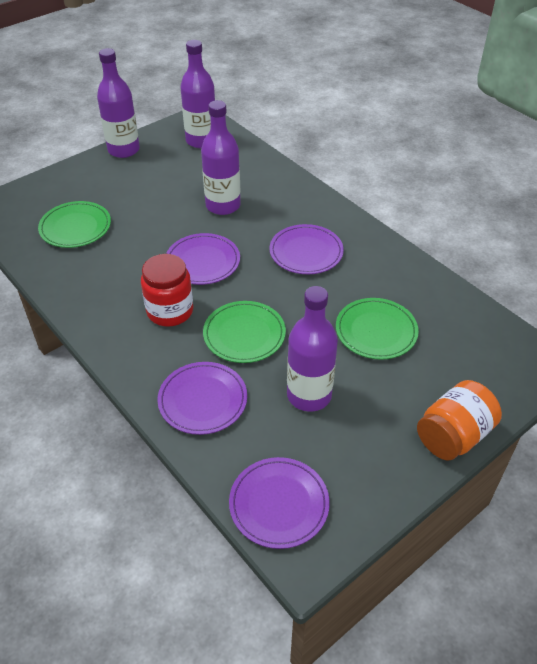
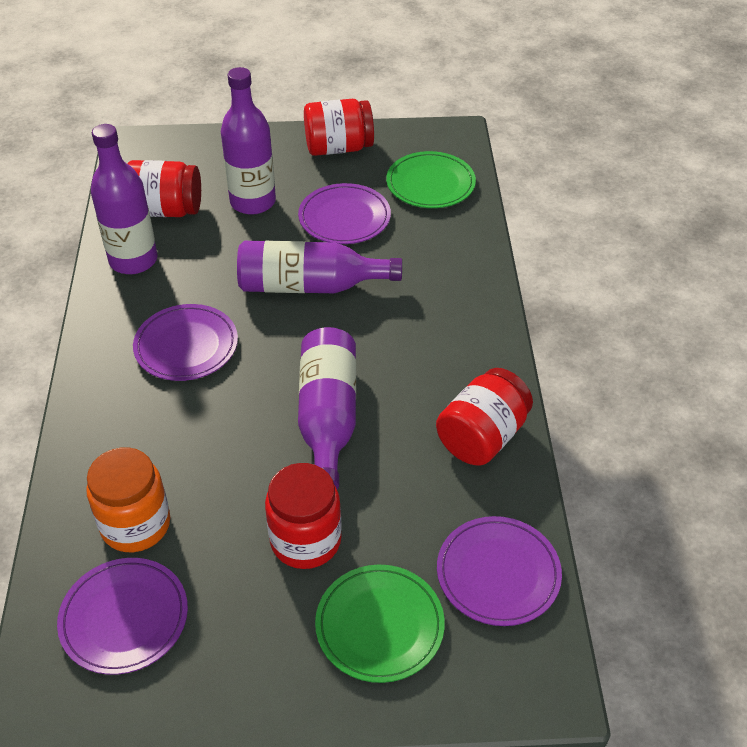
green plate: 3 -> 2
red jar: 1 -> 4

